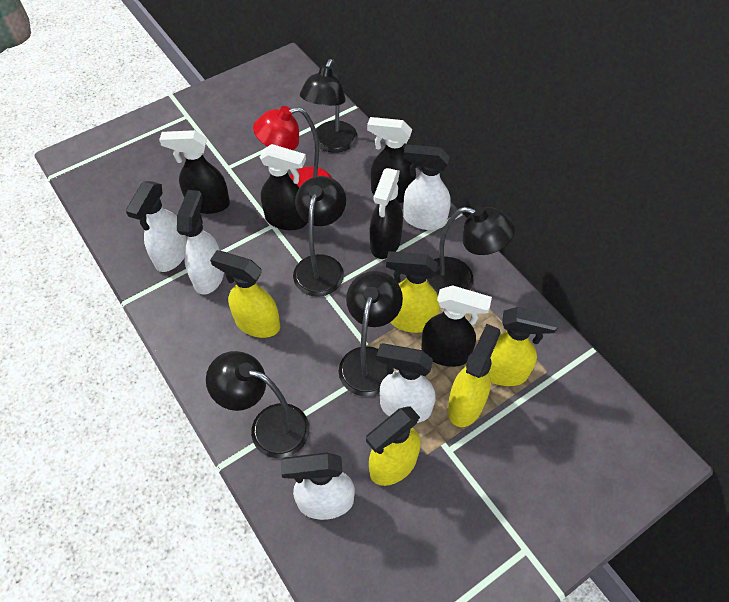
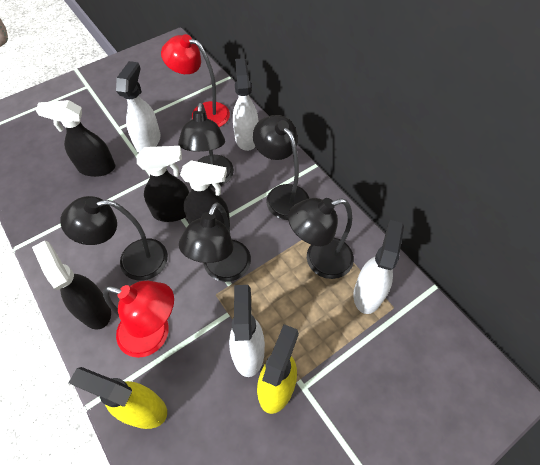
black spray bottle: 5 -> 4
red lamp: 1 -> 2
white spray bottle: 5 -> 4
yellow spray bottle: 5 -> 2

